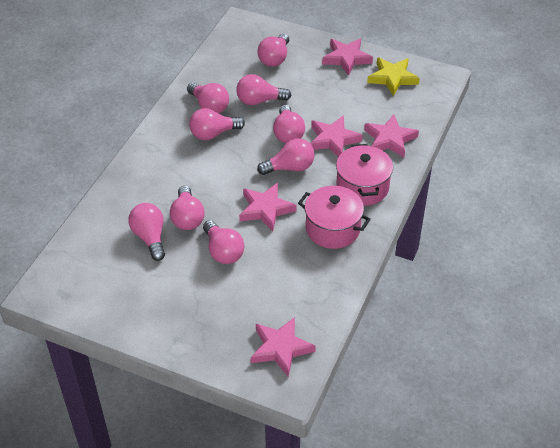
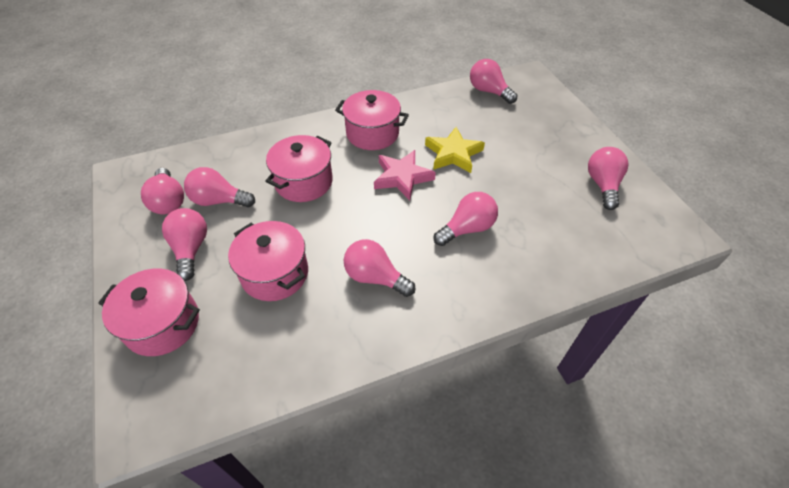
pink light bulb: 9 -> 7
pink pot: 2 -> 4
pink star: 5 -> 1

